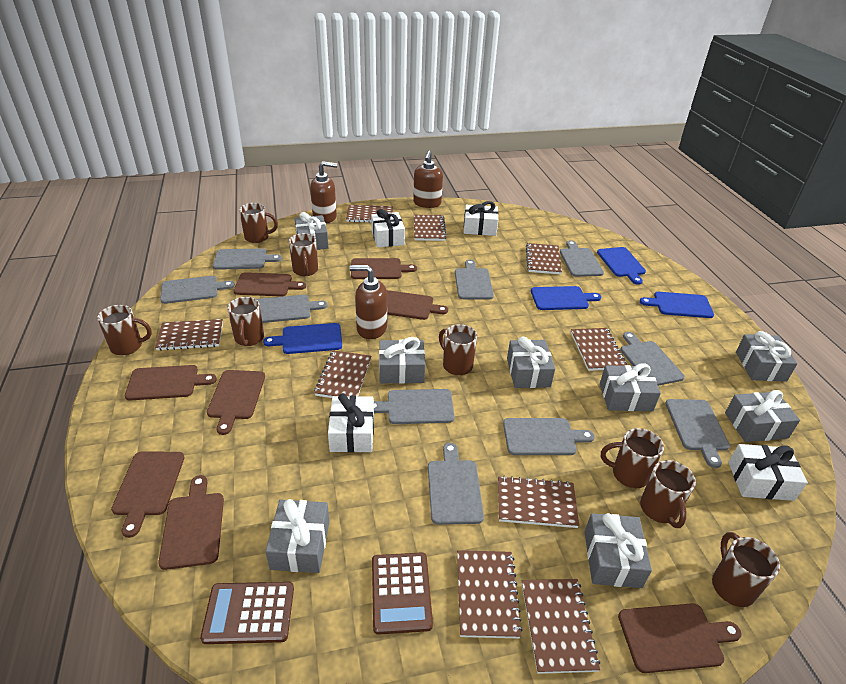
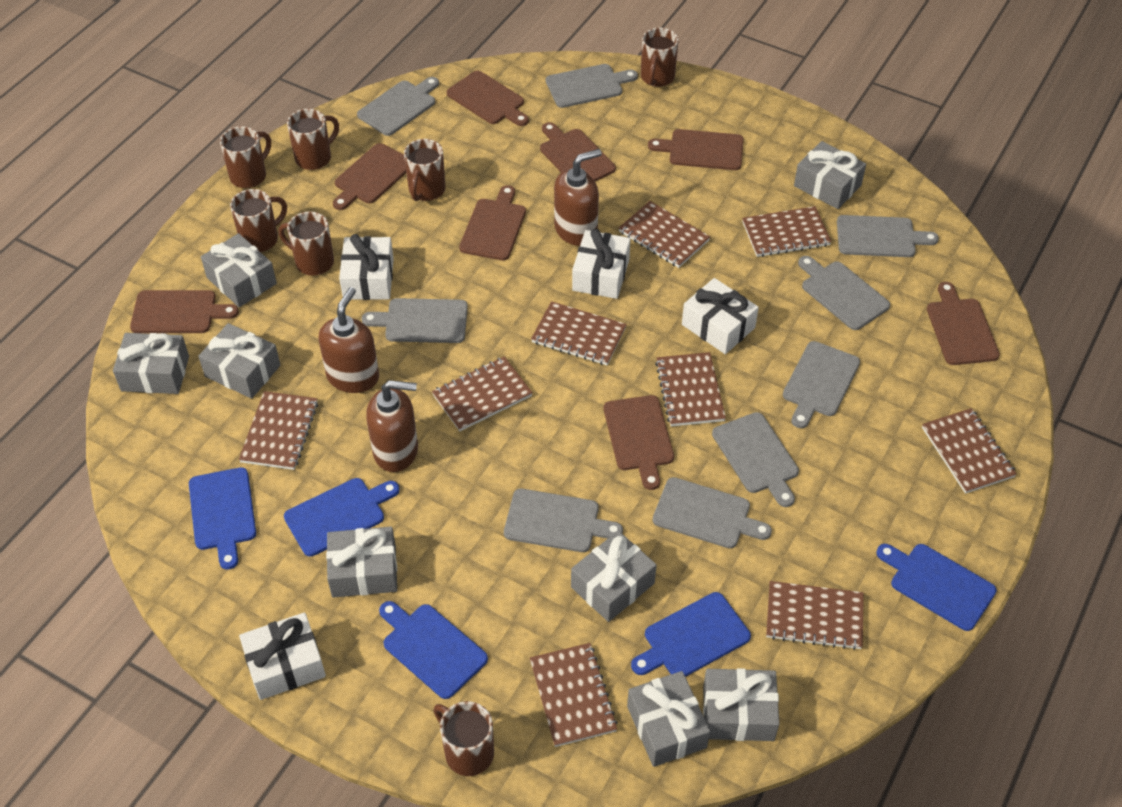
blue cutting board: 4 -> 5
brown calculator: 2 -> 0
brown mug: 8 -> 7
grey cutting board: 10 -> 9

